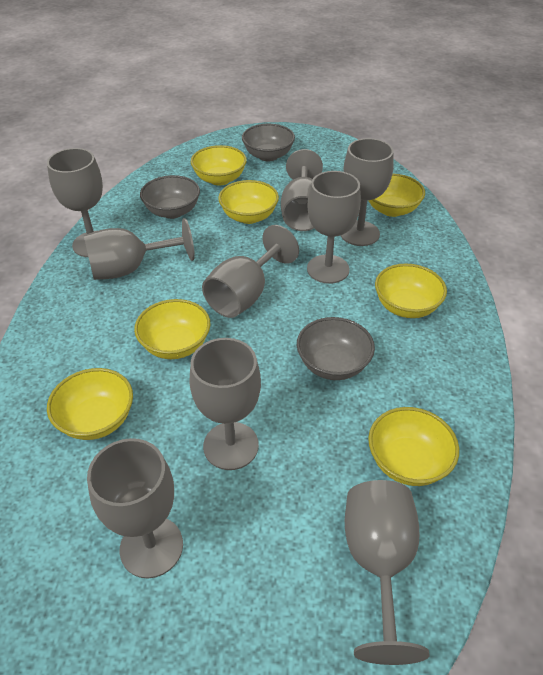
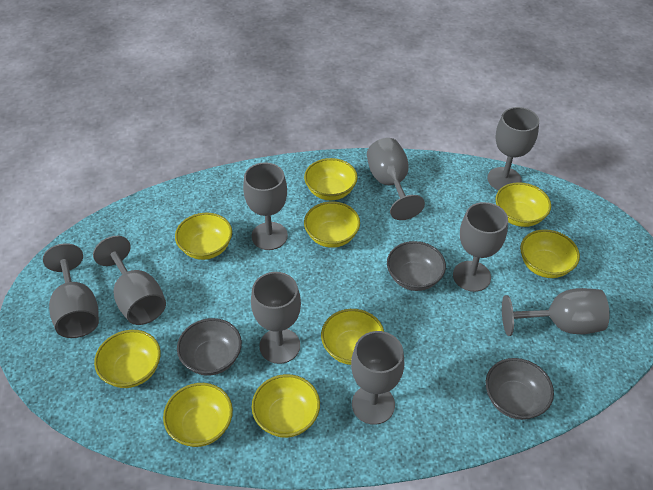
yellow bowl: 7 -> 9

